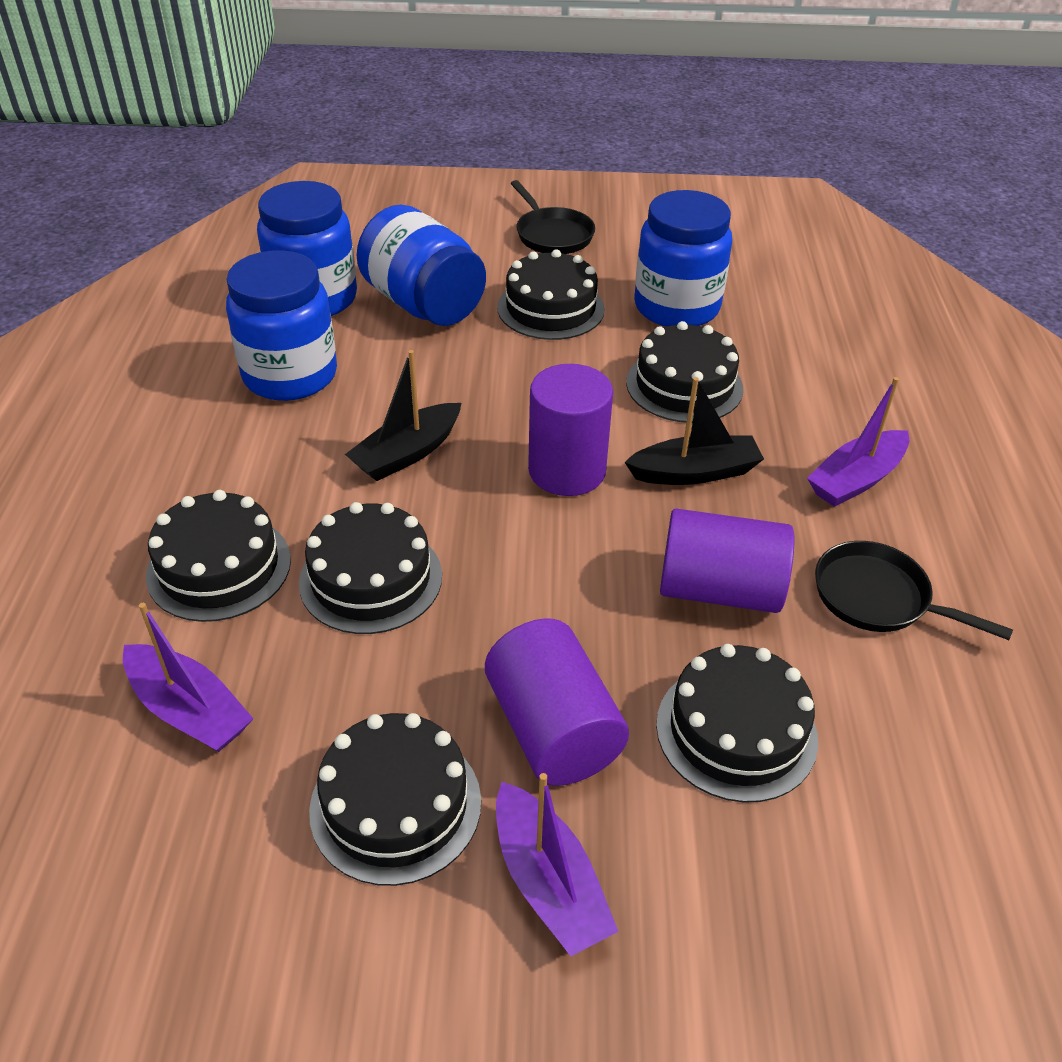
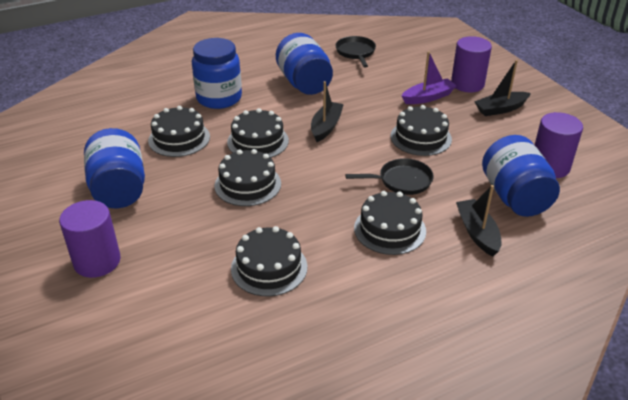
black boat: 2 -> 3
purple boat: 3 -> 1

